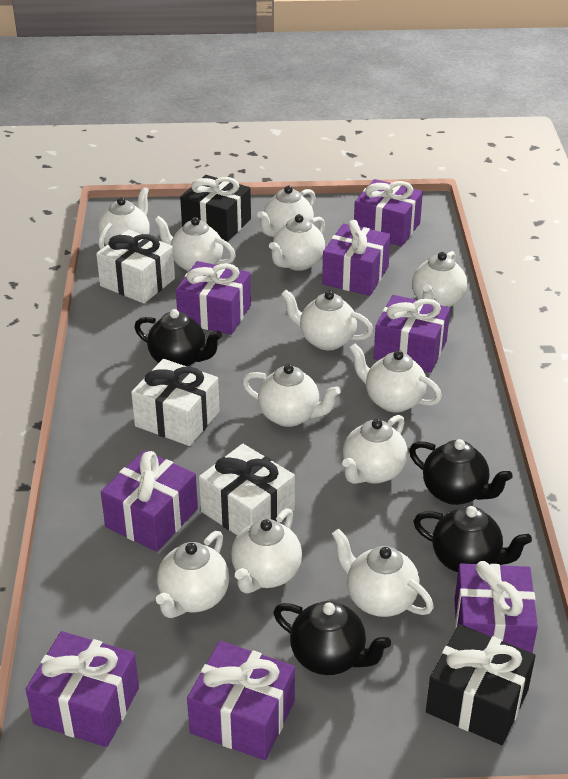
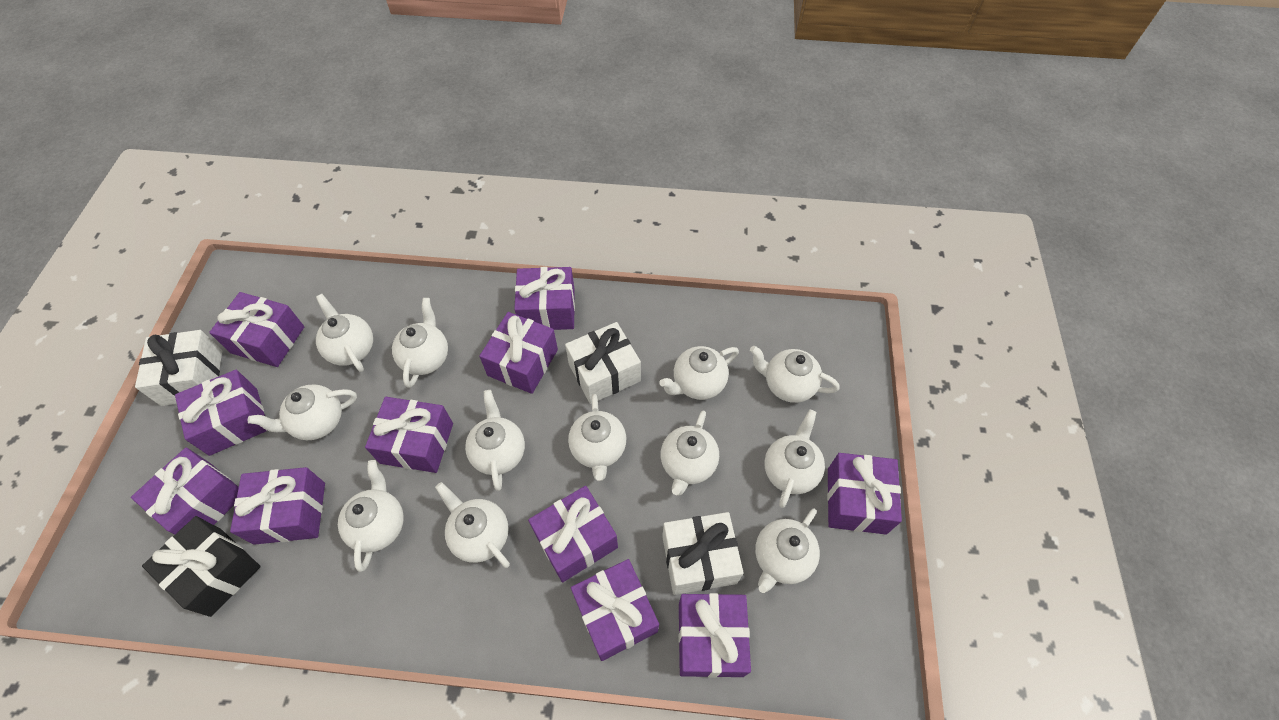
black gift: 2 -> 1
black teapot: 4 -> 0
purple gift: 8 -> 11

